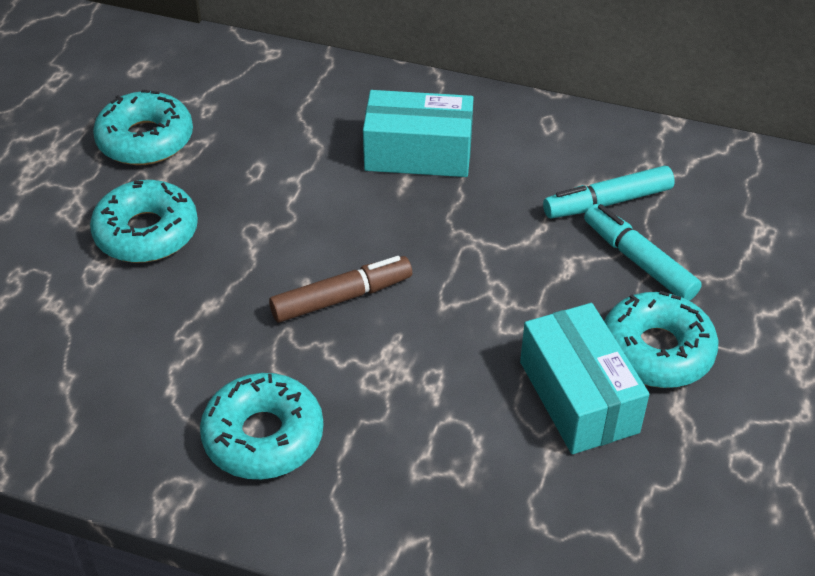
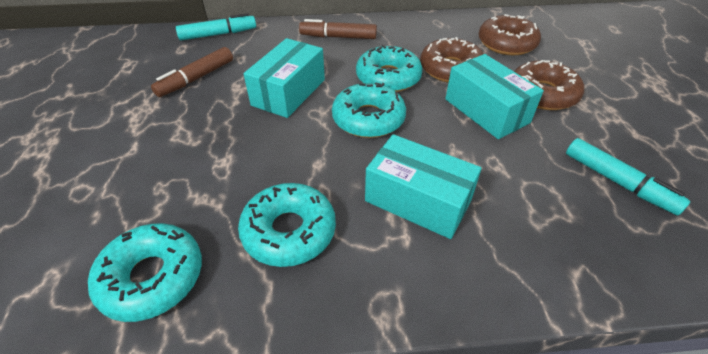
brown donut: 0 -> 3
brown marker: 1 -> 2
turquoise box: 2 -> 3

